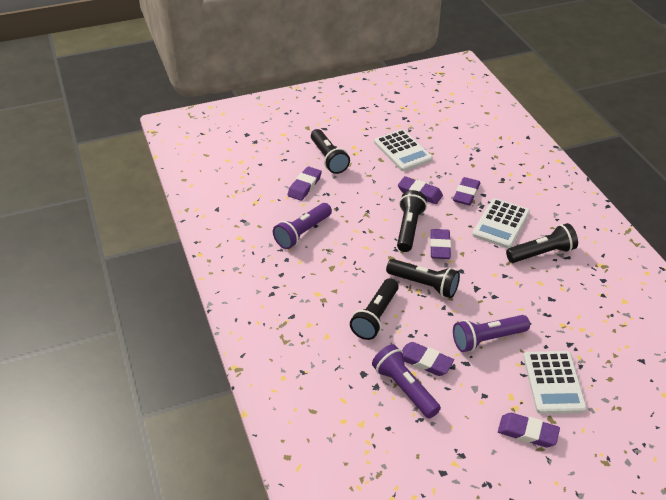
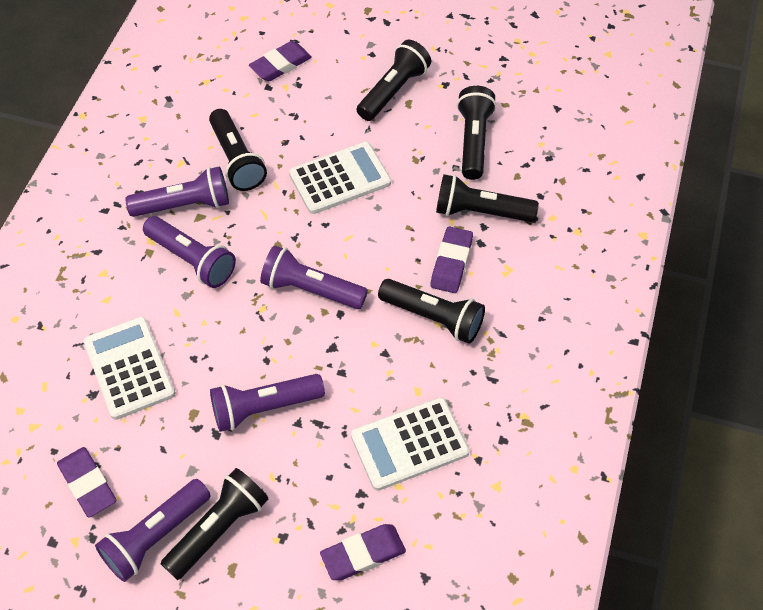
black flashlight: 5 -> 6
purple eraser: 6 -> 4
purple flashlight: 3 -> 5

